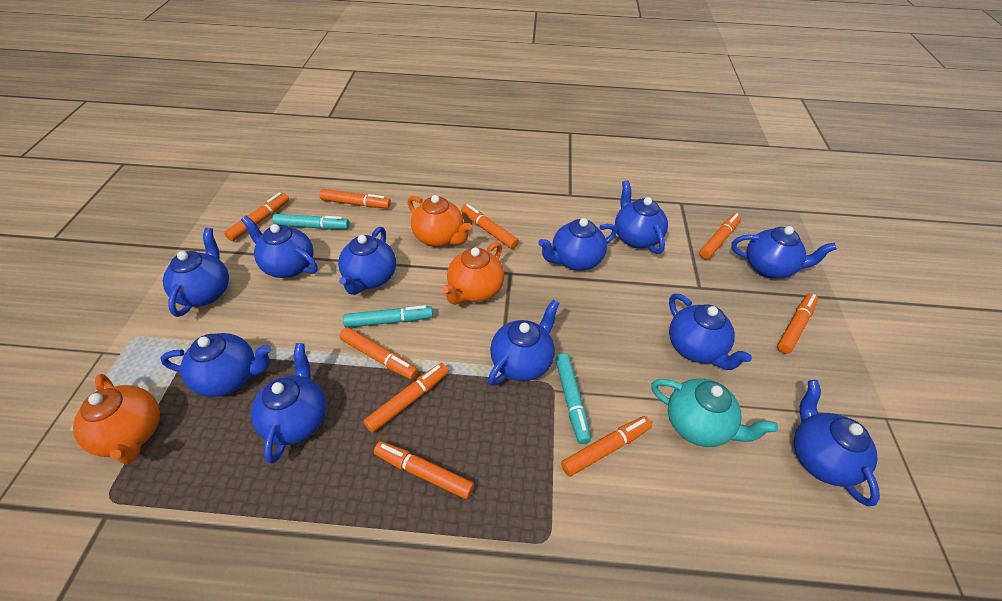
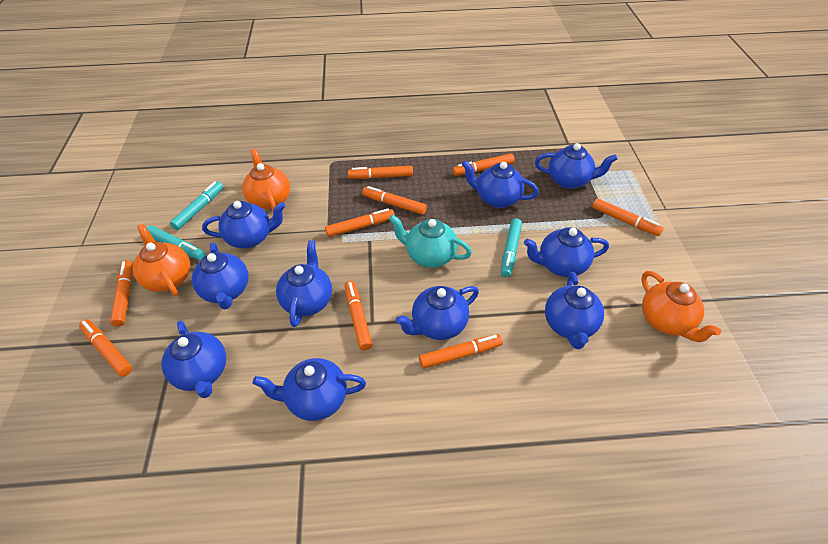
blue teapot: 11 -> 10

